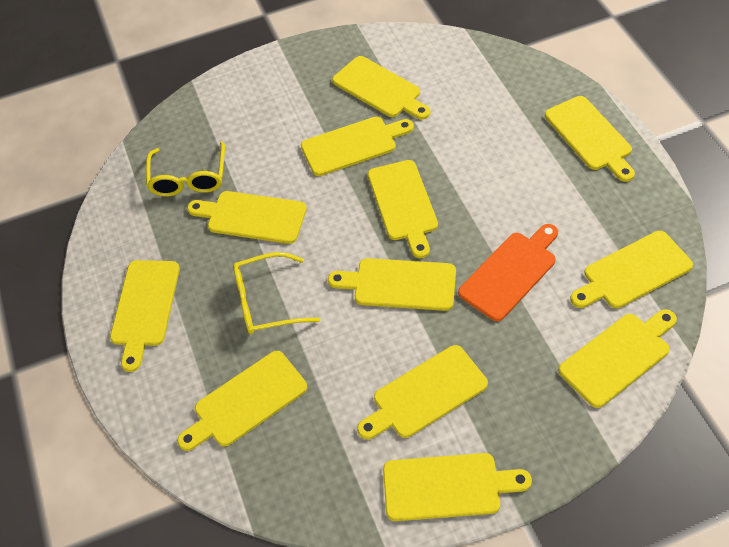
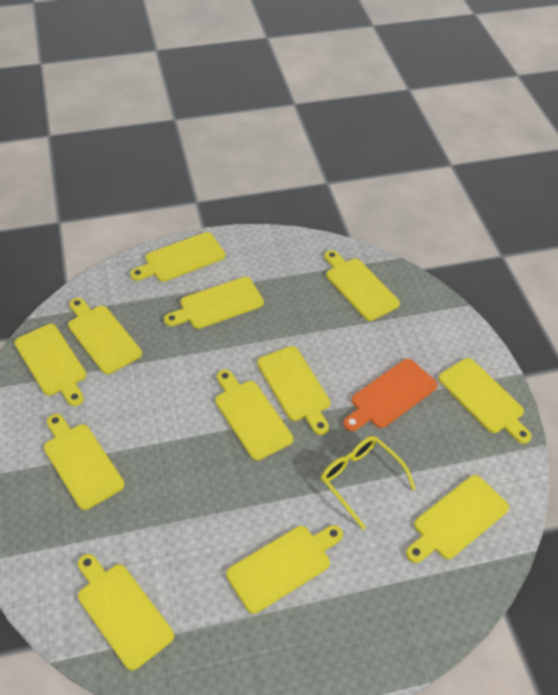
yellow glasses: 2 -> 1

